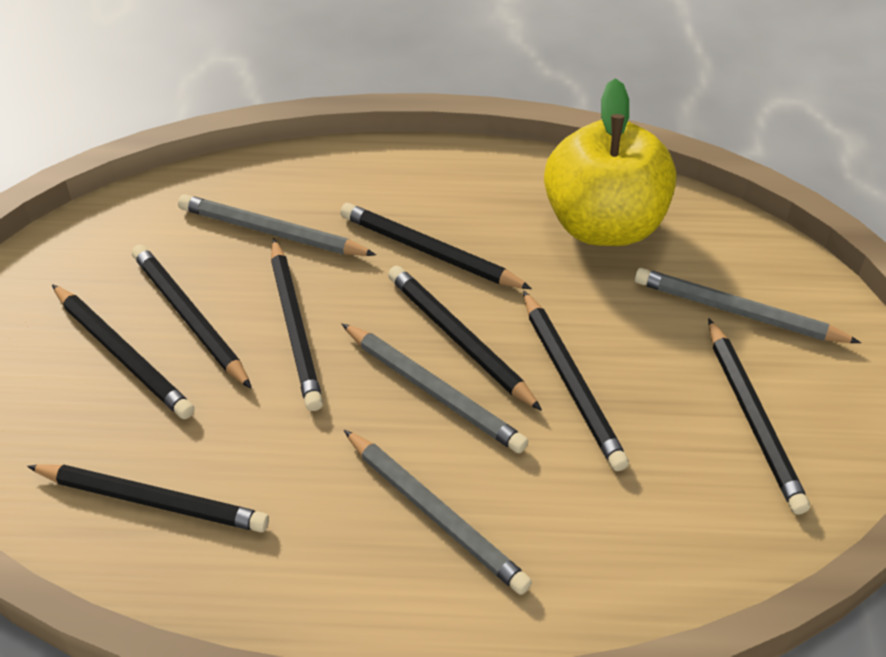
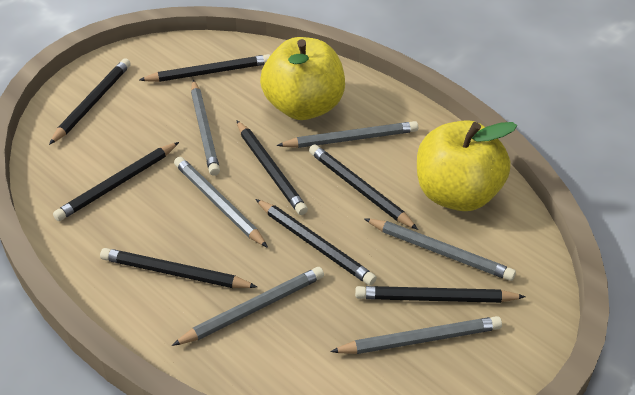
grey pencil: 4 -> 6
yellow apple: 1 -> 2

